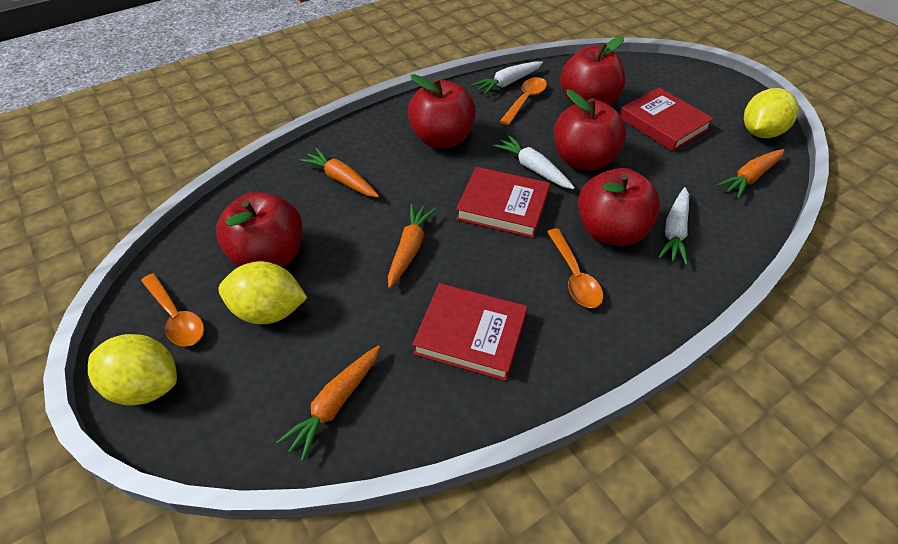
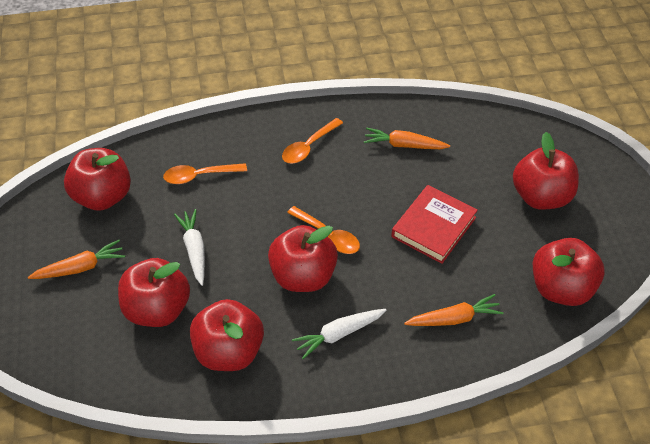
orange carrot: 4 -> 3
red apple: 5 -> 6
red book: 3 -> 1
white carrot: 3 -> 2
yellow lemon: 3 -> 0

